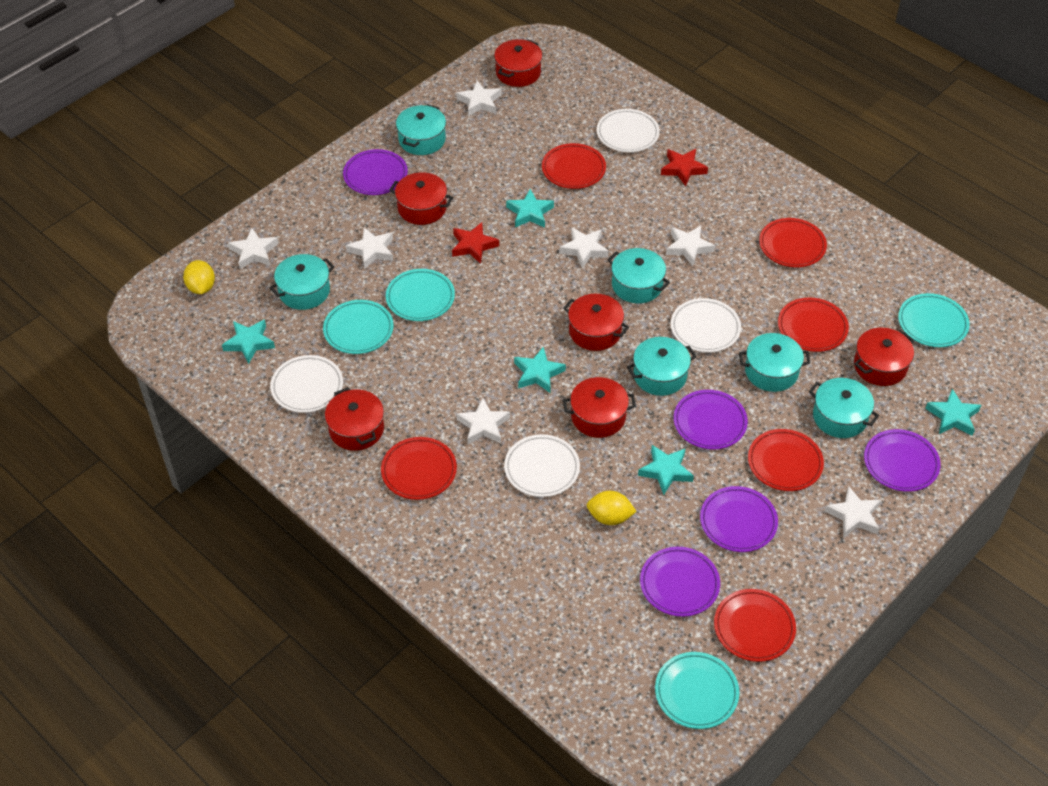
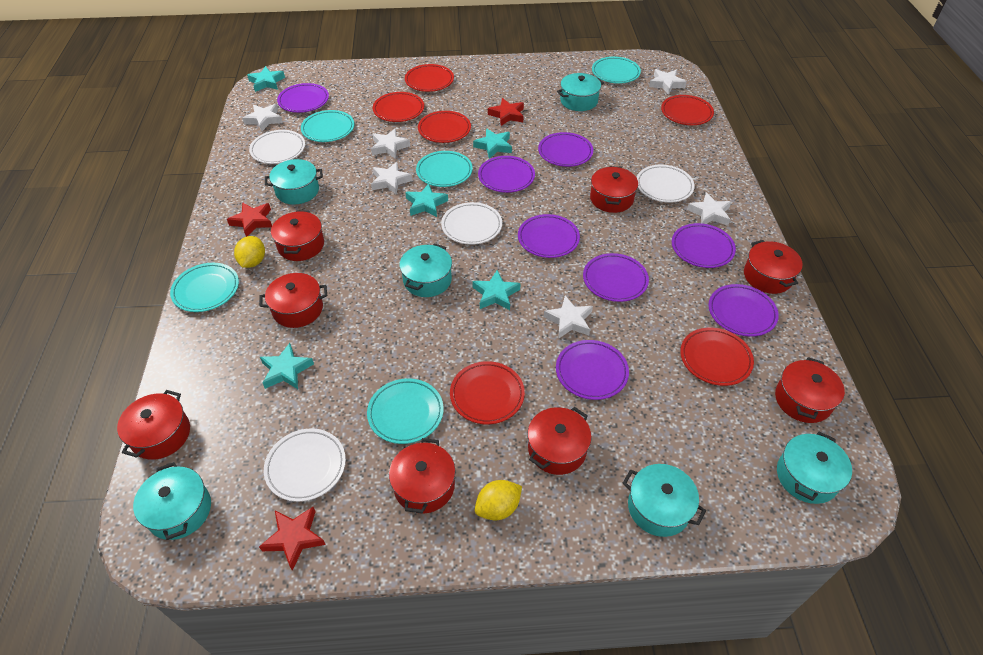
purple plate: 5 -> 8
red pot: 6 -> 8
red star: 2 -> 3
turquoise plate: 4 -> 5
white star: 7 -> 6

